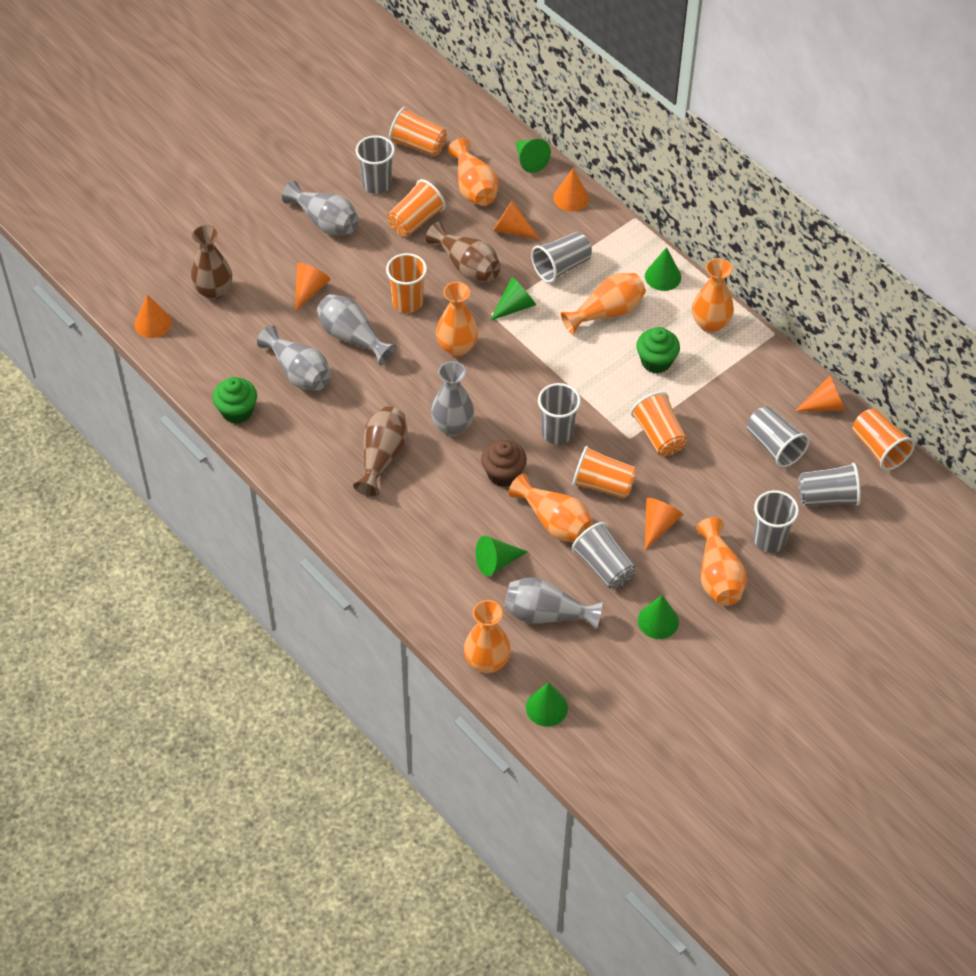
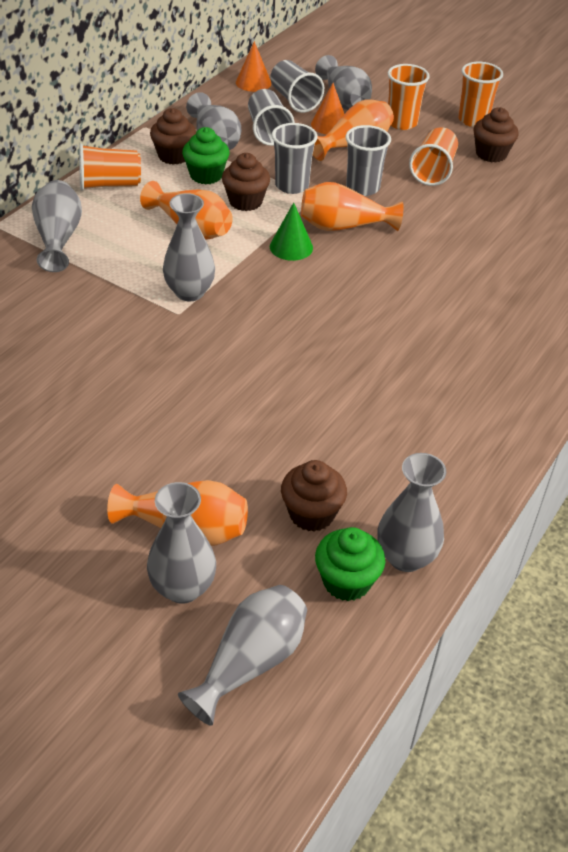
brown cupcake: 1 -> 4
brown vase: 3 -> 0
green cone: 6 -> 1
grey cup: 7 -> 4
grey vase: 5 -> 7
orange cone: 6 -> 2
orange cup: 6 -> 4
orange vase: 7 -> 4

